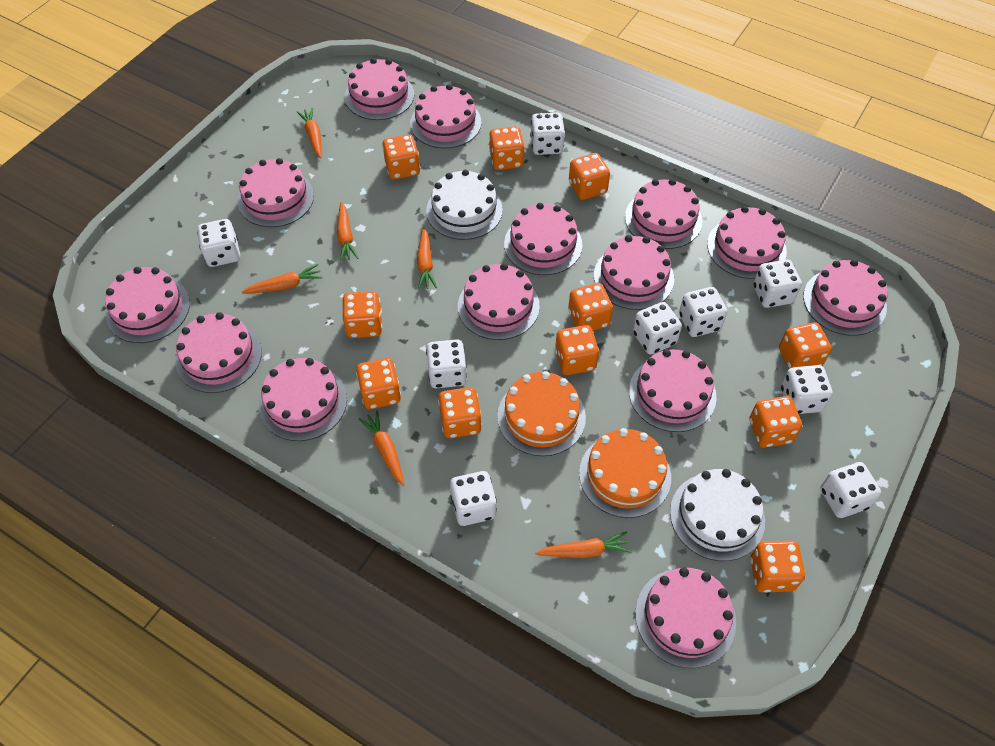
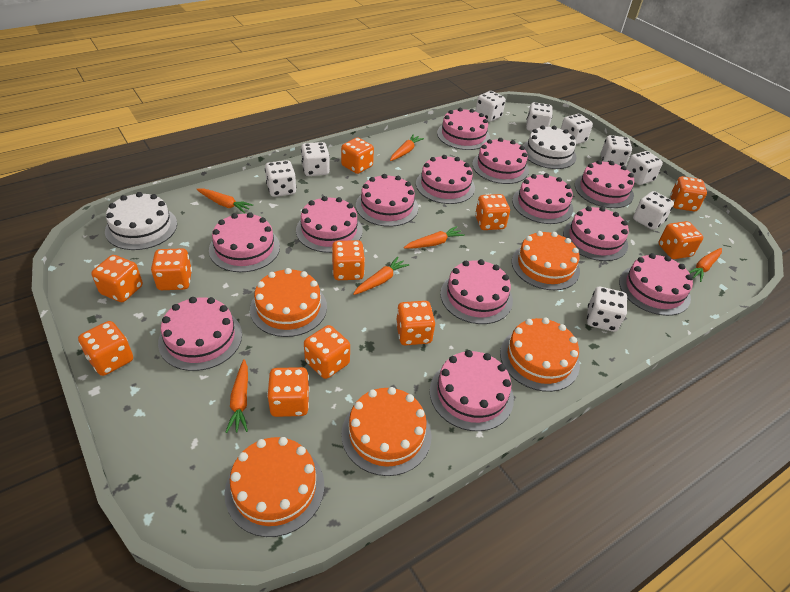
orange cake: 2 -> 5
pink cake: 14 -> 13

